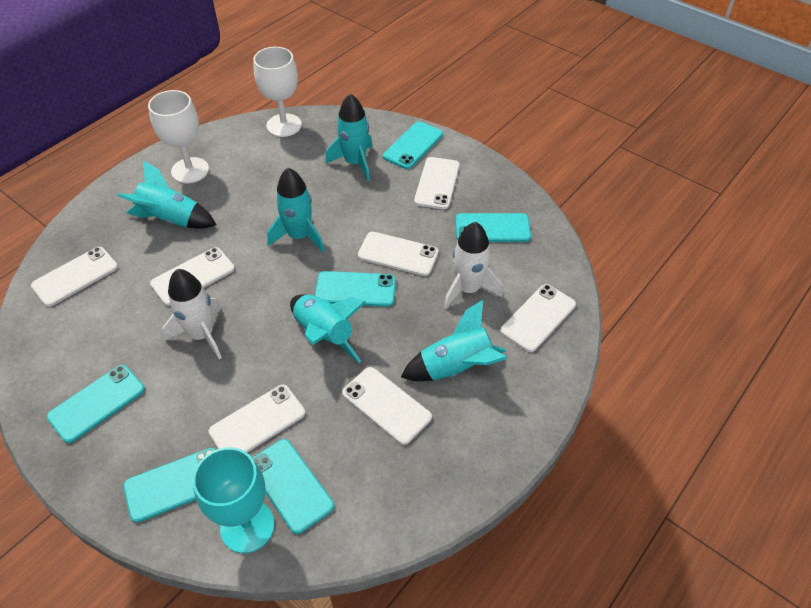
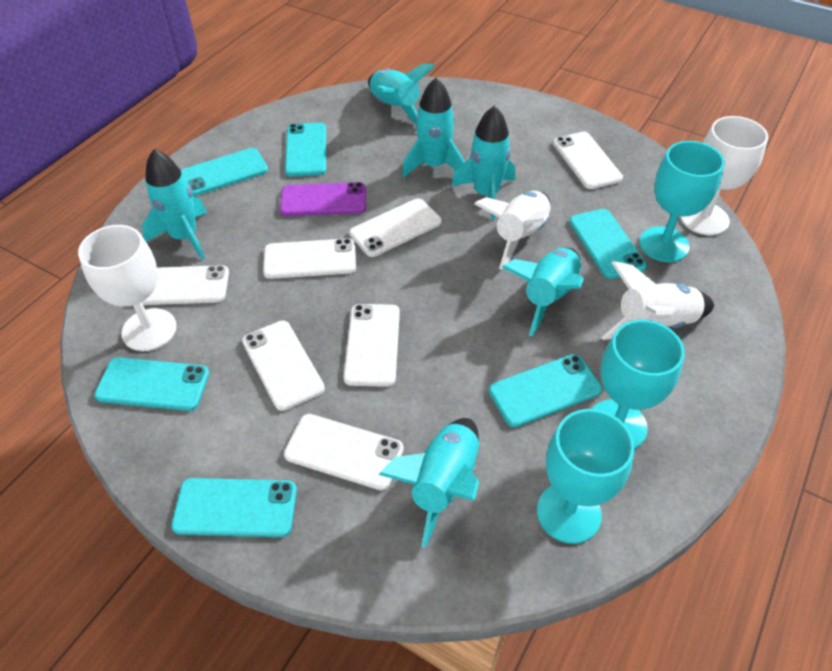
purple phone: 0 -> 1
turquoise goblet: 1 -> 3
turquoise rocket: 5 -> 6

